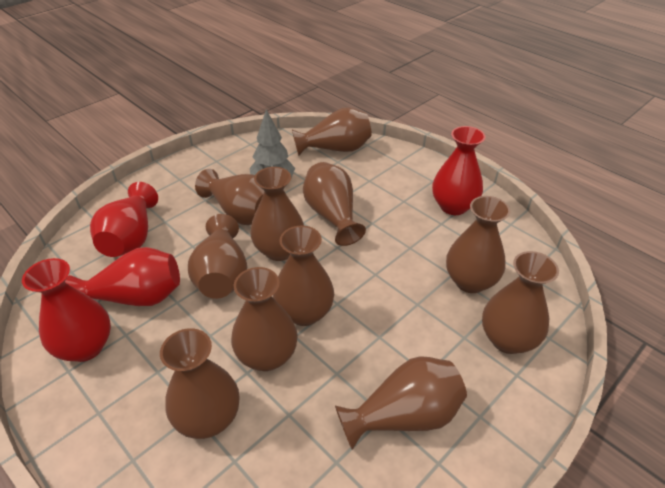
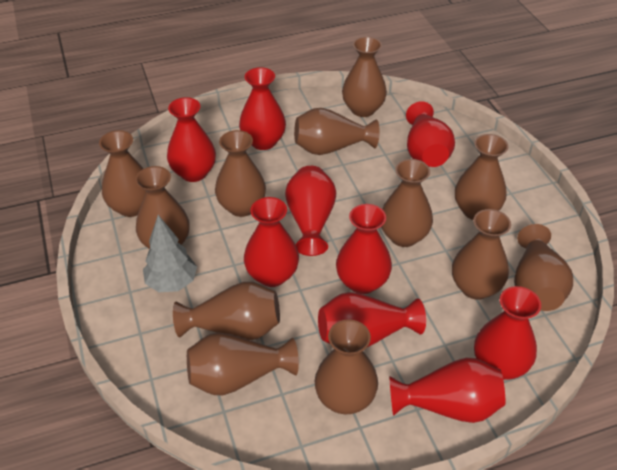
brown vase: 11 -> 12
red vase: 4 -> 9

